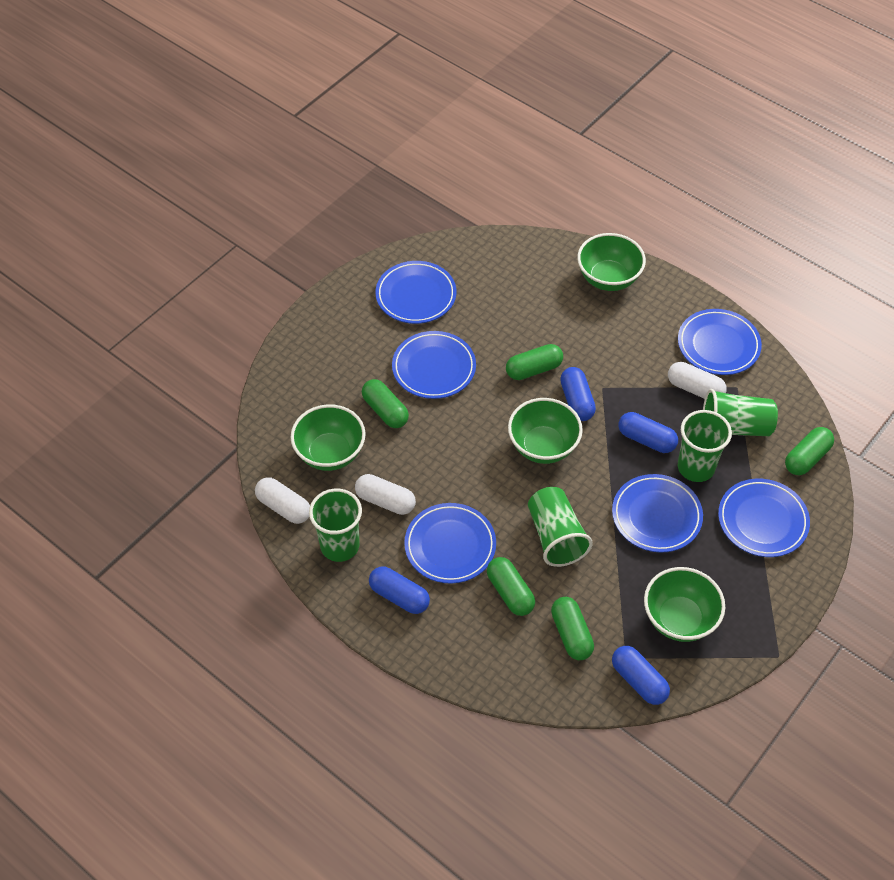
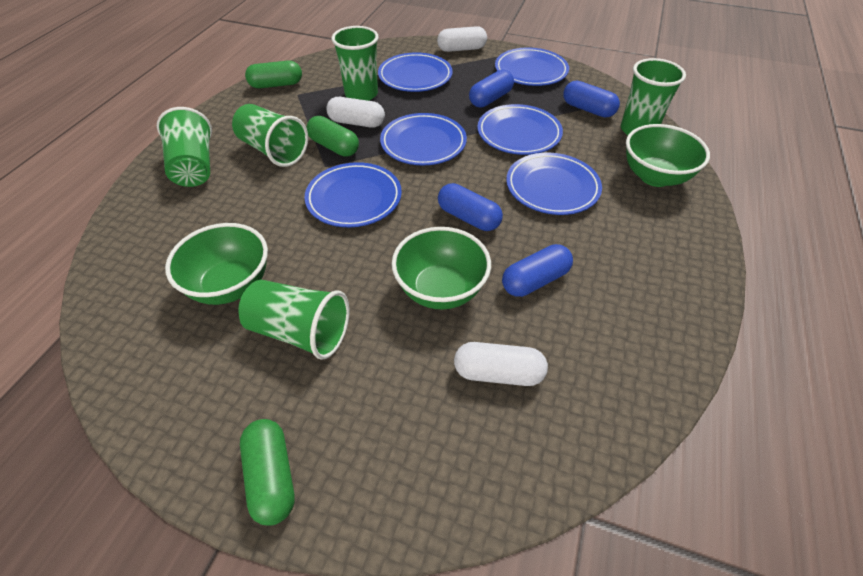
green bowl: 4 -> 3
green capsule: 5 -> 3
green cup: 4 -> 5

